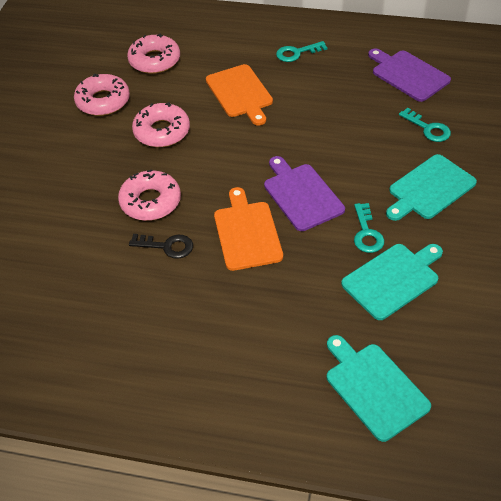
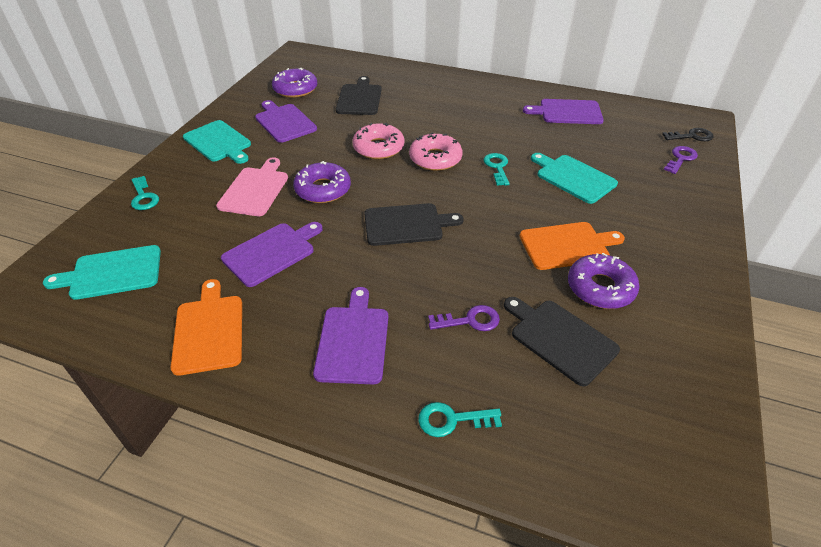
black cutting board: 0 -> 3
pink cutting board: 0 -> 1
pink donut: 4 -> 2
purple cutting board: 2 -> 4
purple donut: 0 -> 3
purple key: 0 -> 2

